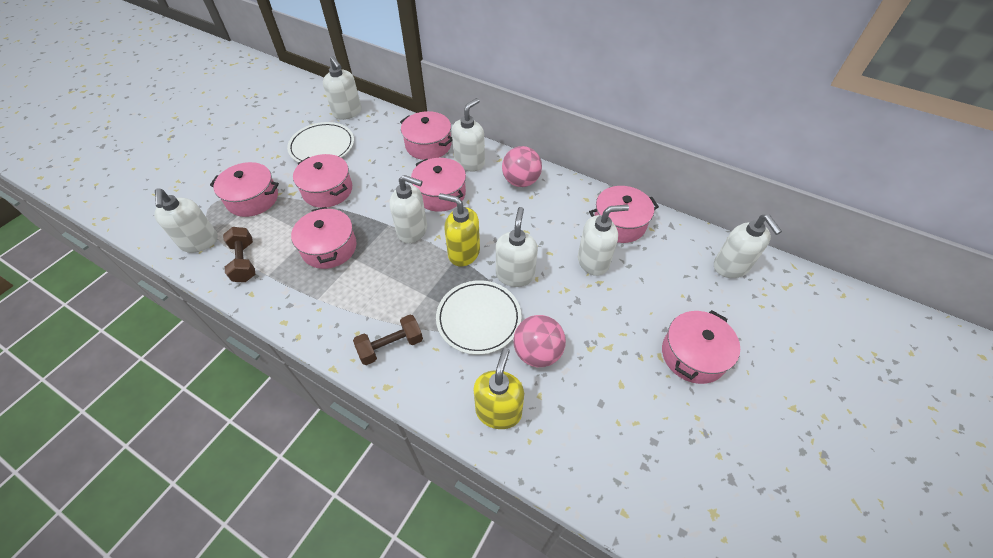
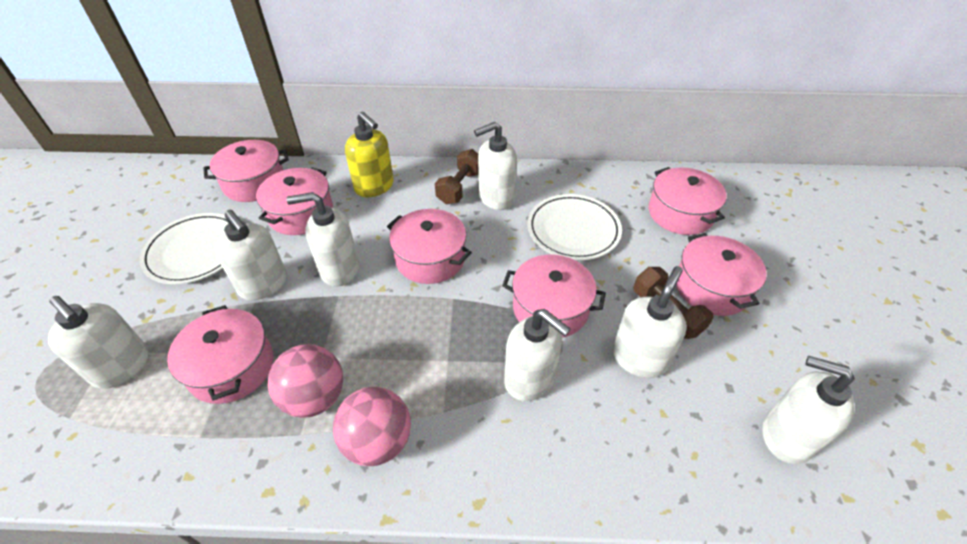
yellow soap dispenser: 2 -> 1

